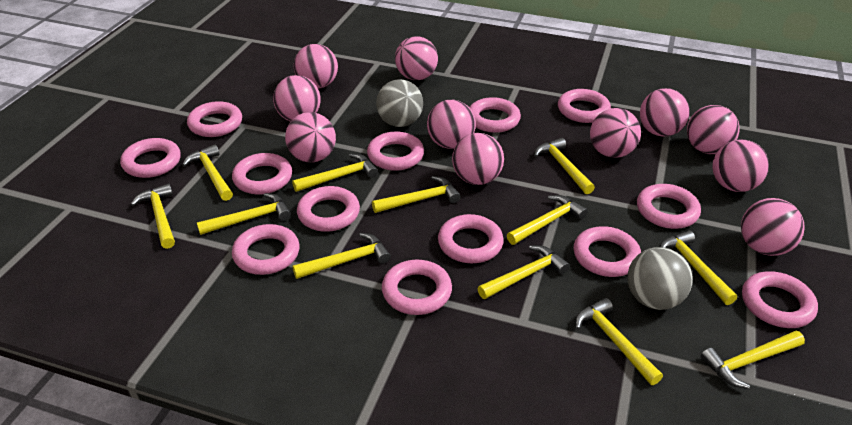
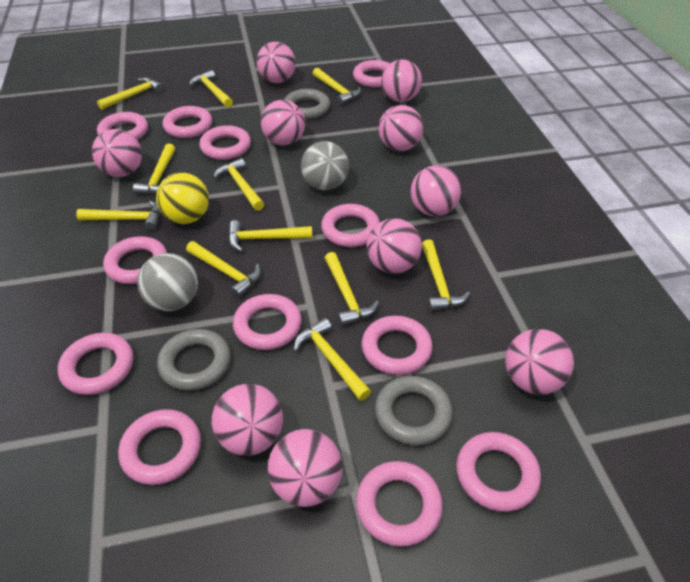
grey ring: 0 -> 3
pink ball: 11 -> 10
pink ring: 13 -> 12
yellow ball: 0 -> 1
yellow hammer: 12 -> 11

